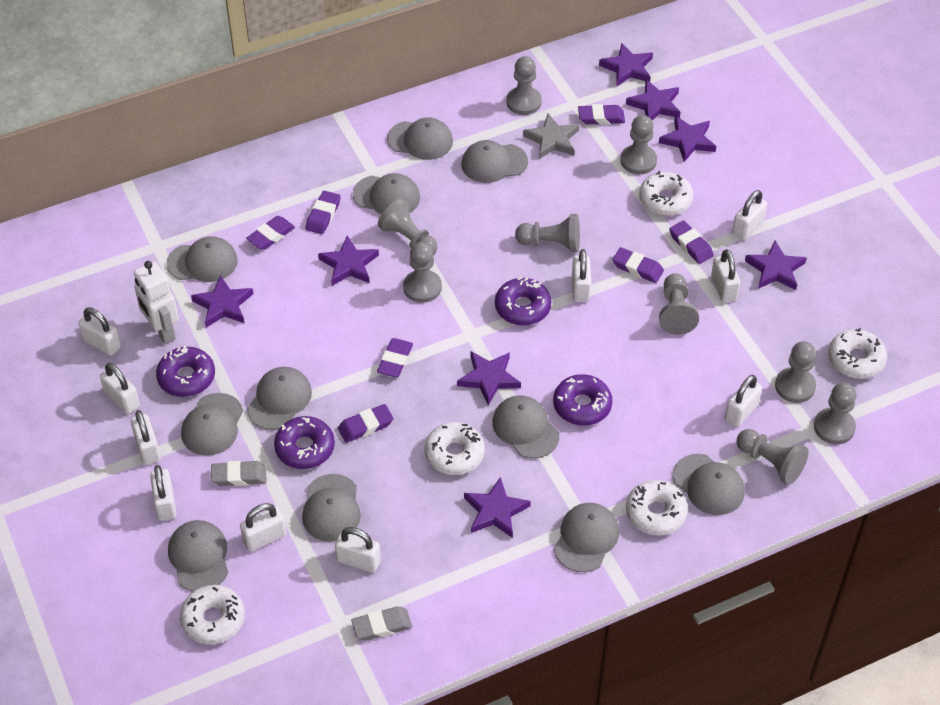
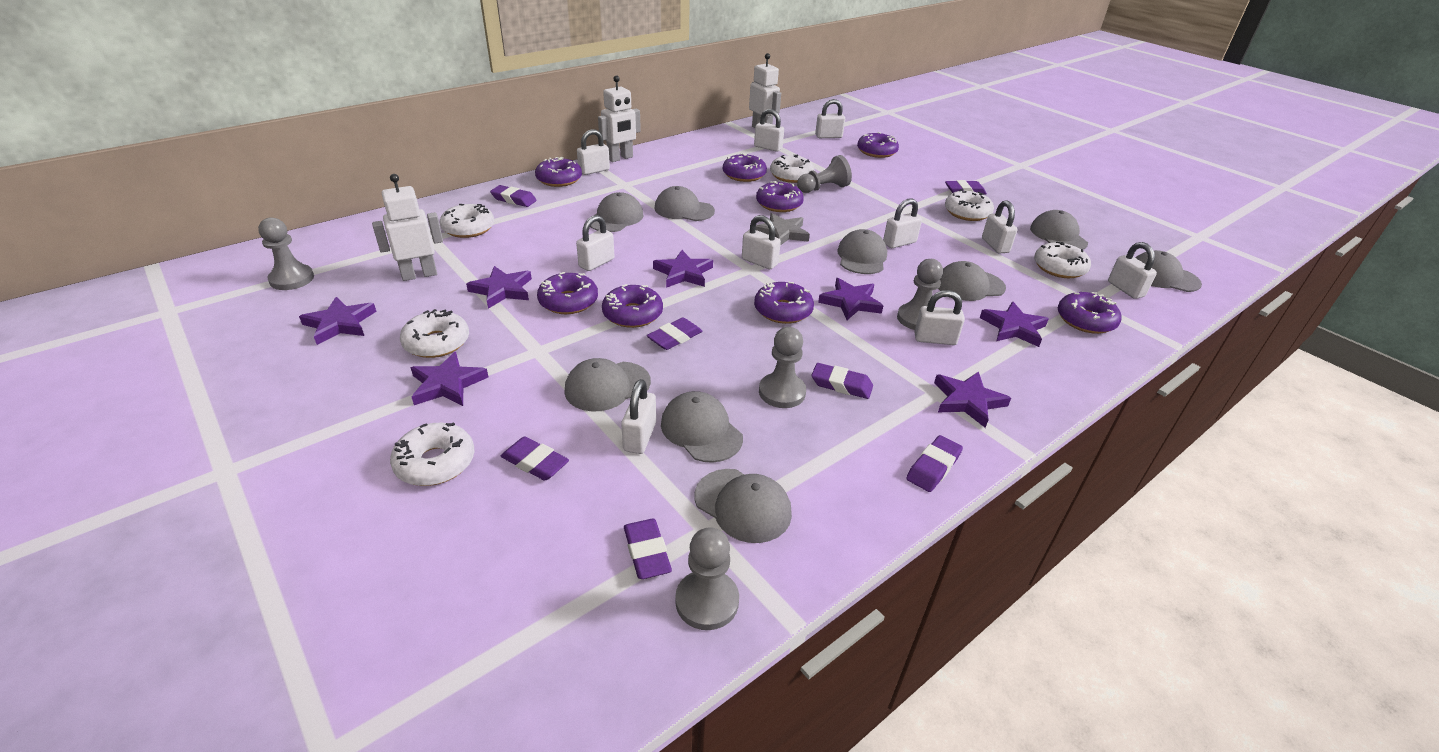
grey cap: 11 -> 9
grey eraser: 2 -> 0
grey pawn: 9 -> 5
purple donut: 4 -> 8
purple star: 8 -> 7
white donut: 5 -> 6
white robot: 1 -> 3

